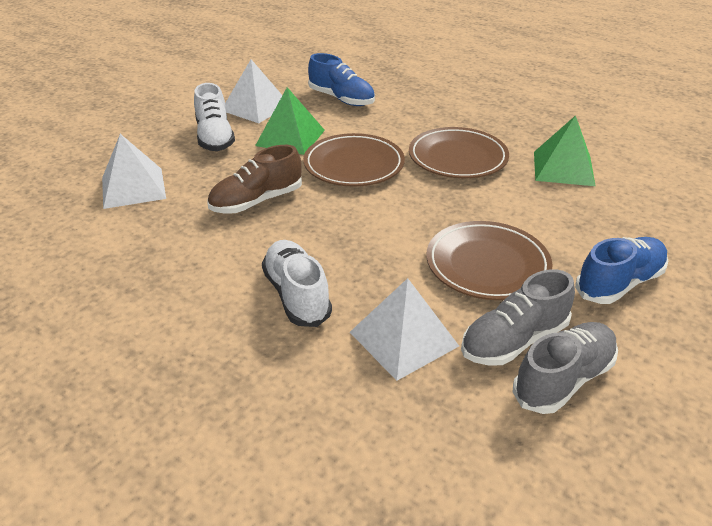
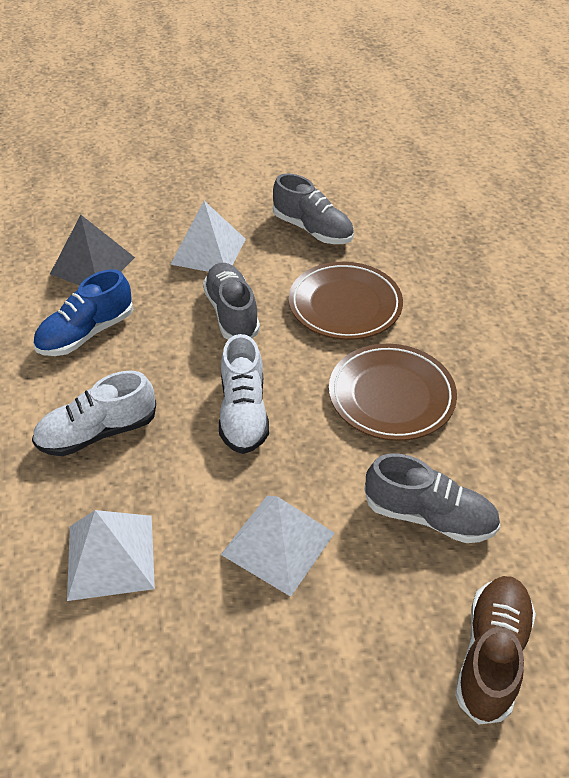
blue shoe: 2 -> 1
brown plate: 3 -> 2
green pyramid: 2 -> 0
grey pyramid: 0 -> 1
grey shoe: 2 -> 3

